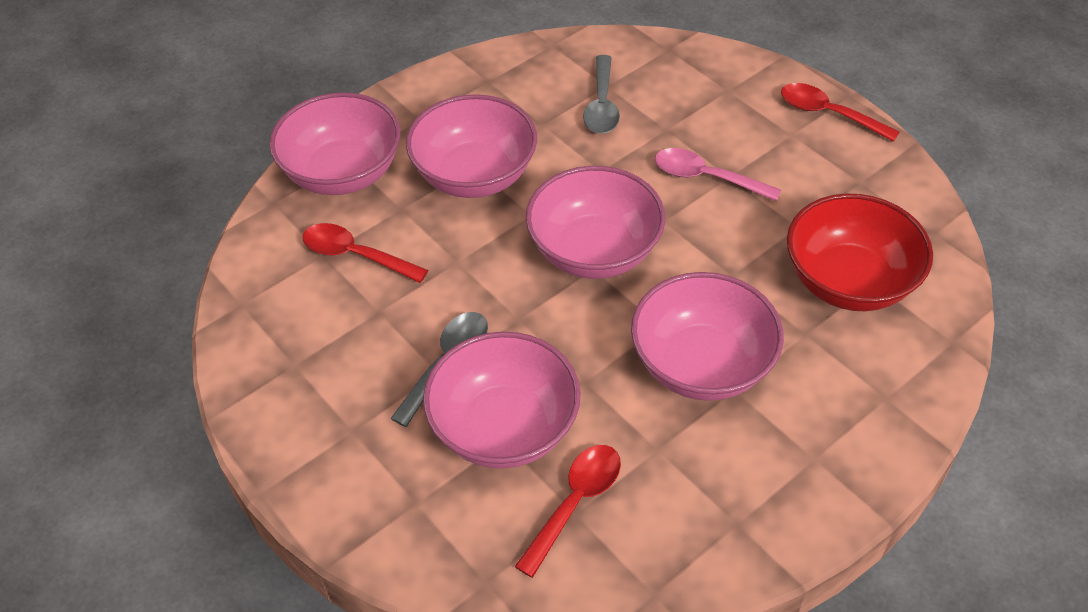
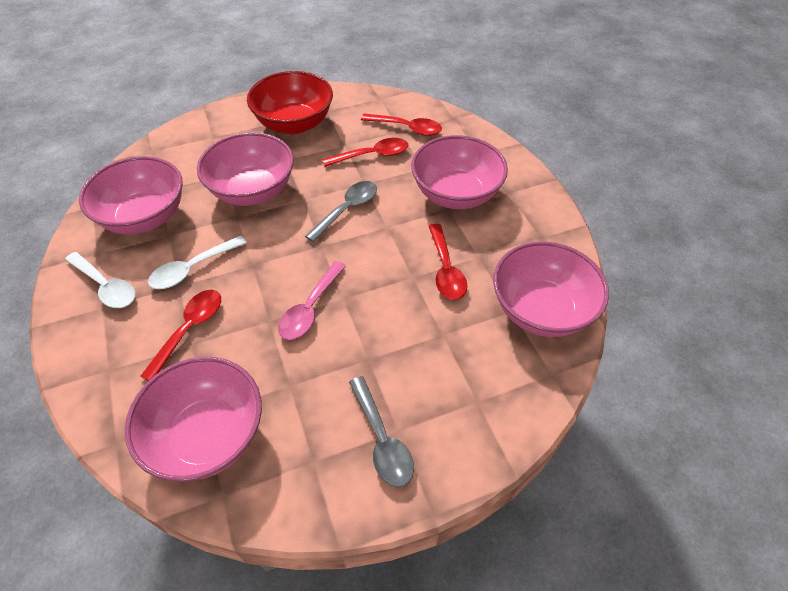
red spoon: 3 -> 4
white spoon: 0 -> 2

